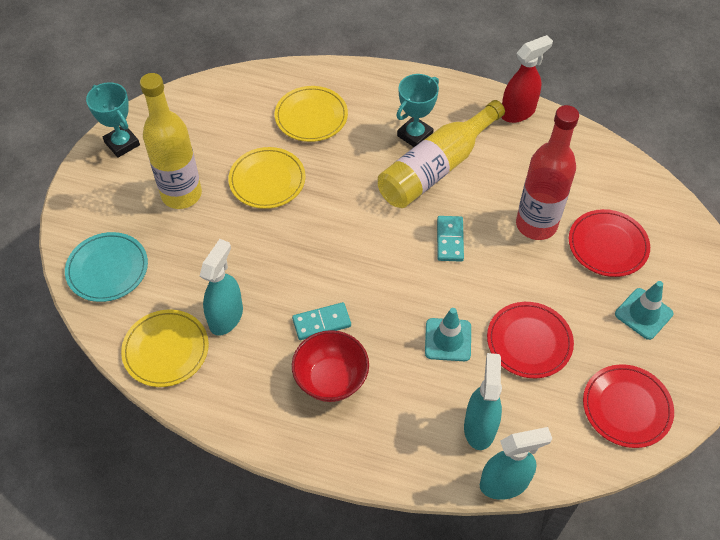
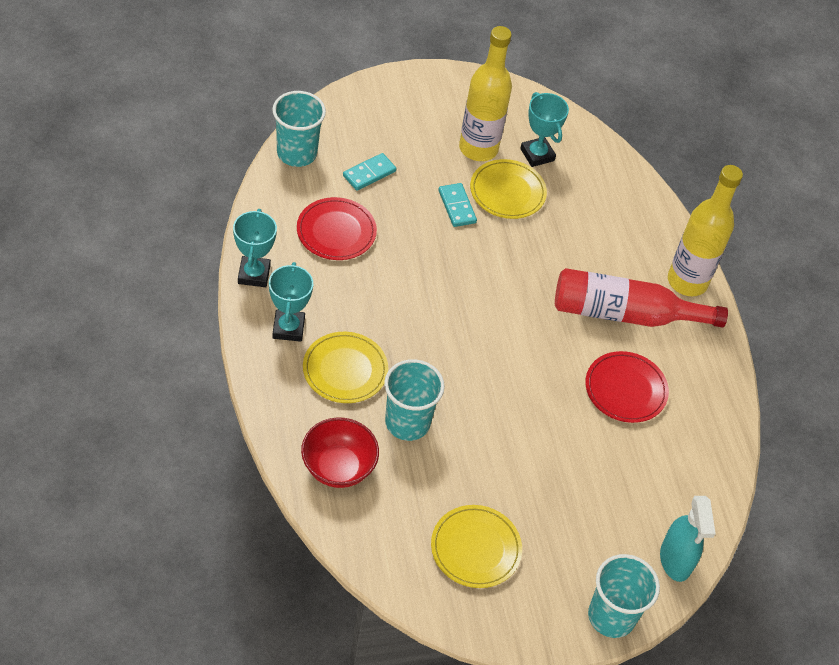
red plate: 3 -> 2
red spray bottle: 1 -> 0
turquoise cup: 0 -> 3
turquoise plate: 1 -> 0
turquoise spray bottle: 3 -> 1
turquoise traffic cone: 2 -> 0
turquoise trophy: 2 -> 3

